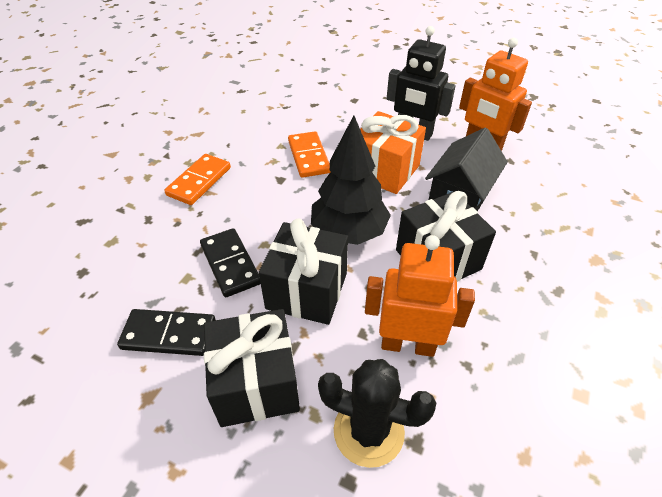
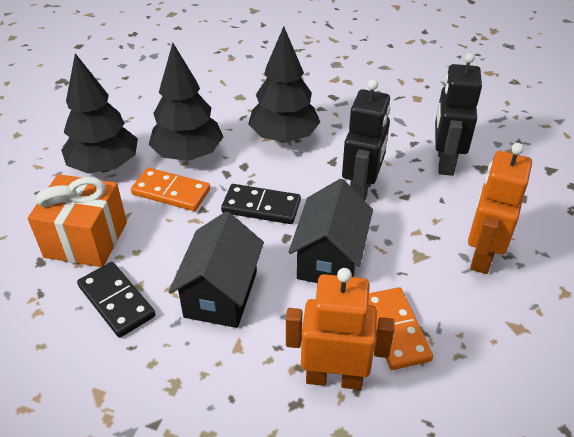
black cactus: 1 -> 0
black gift: 3 -> 0
black house: 1 -> 2
black robot: 1 -> 2
black tree: 1 -> 3

